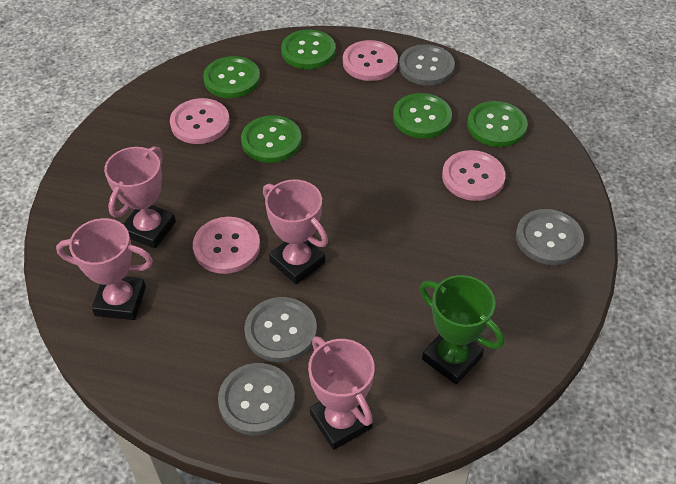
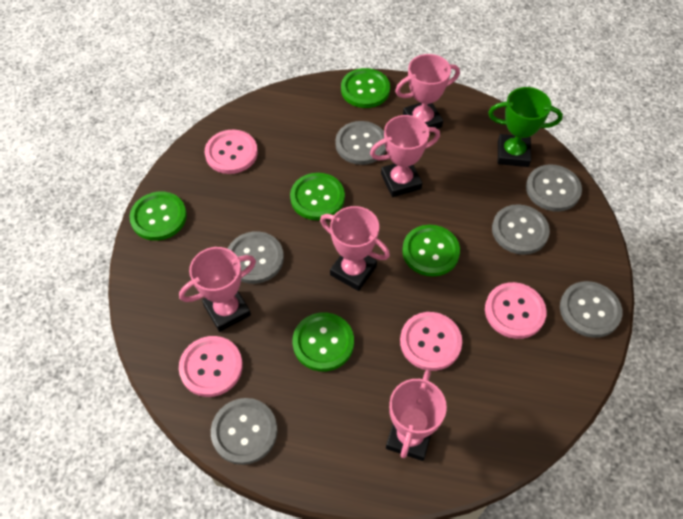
grey button: 4 -> 6
pink trophy: 4 -> 5

